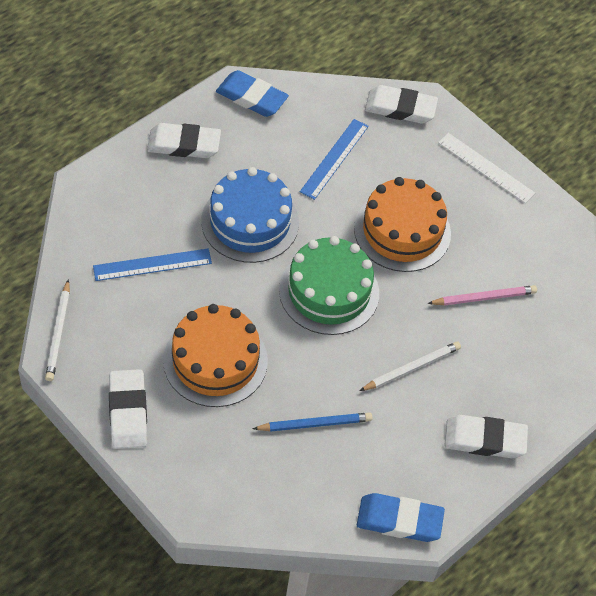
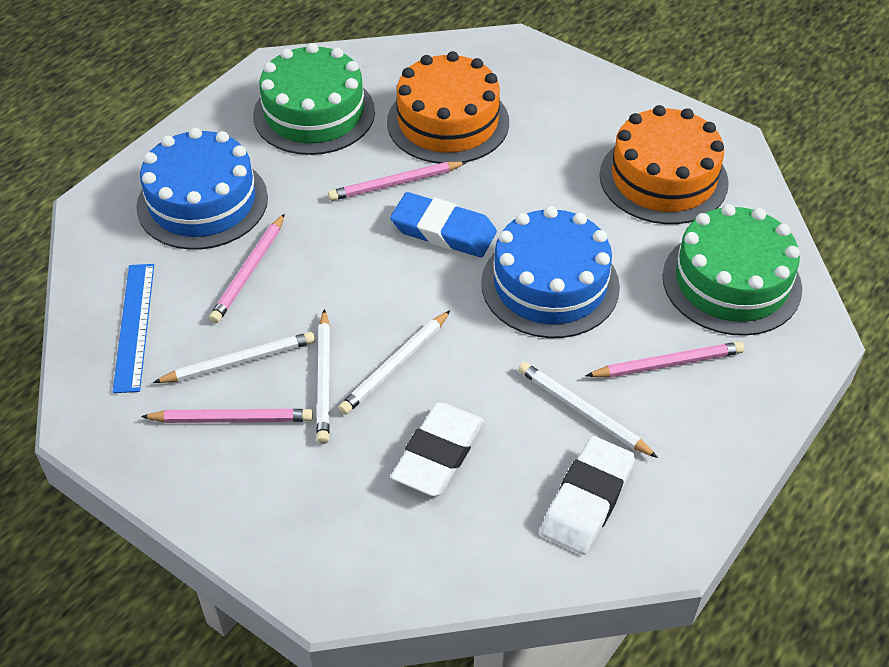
blue cake: 1 -> 2
blue eraser: 2 -> 1
blue pencil: 1 -> 0
blue ruler: 2 -> 1
green cake: 1 -> 2
pink pencil: 1 -> 4
white eraser: 4 -> 2
white pencil: 2 -> 4
white ruler: 1 -> 0

